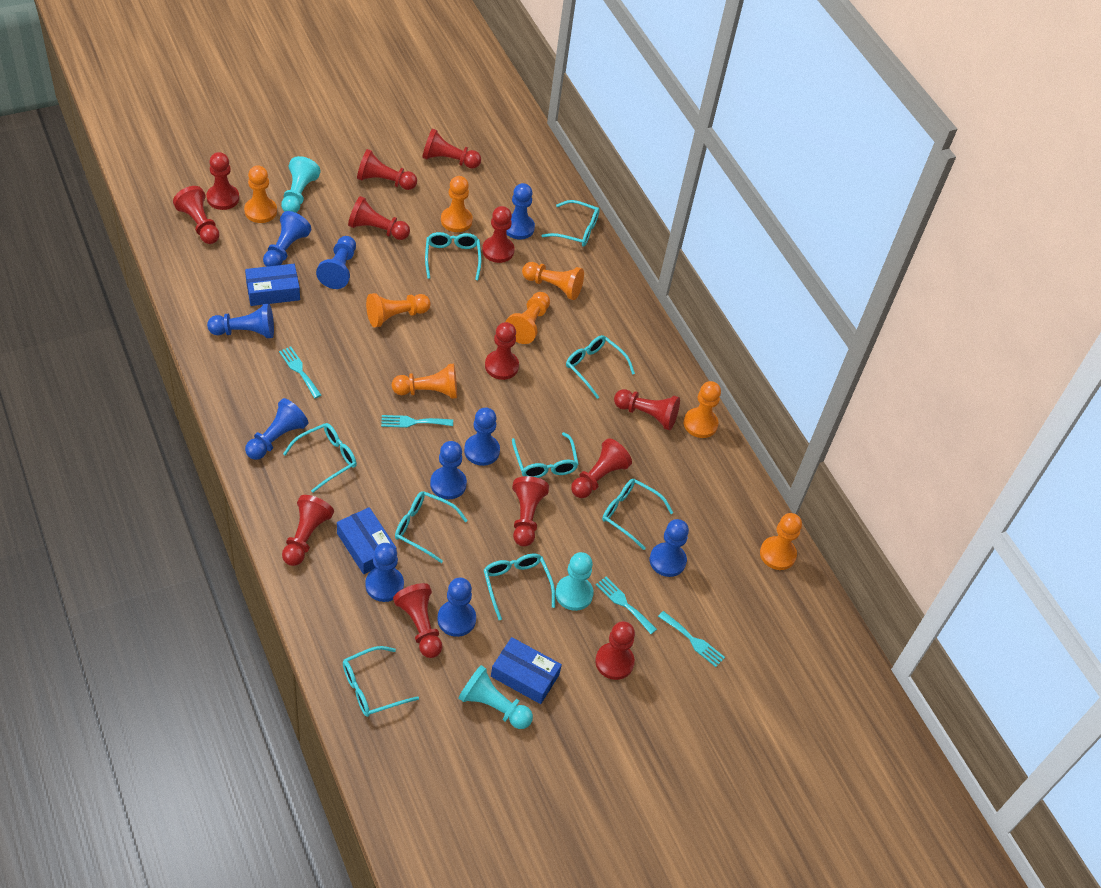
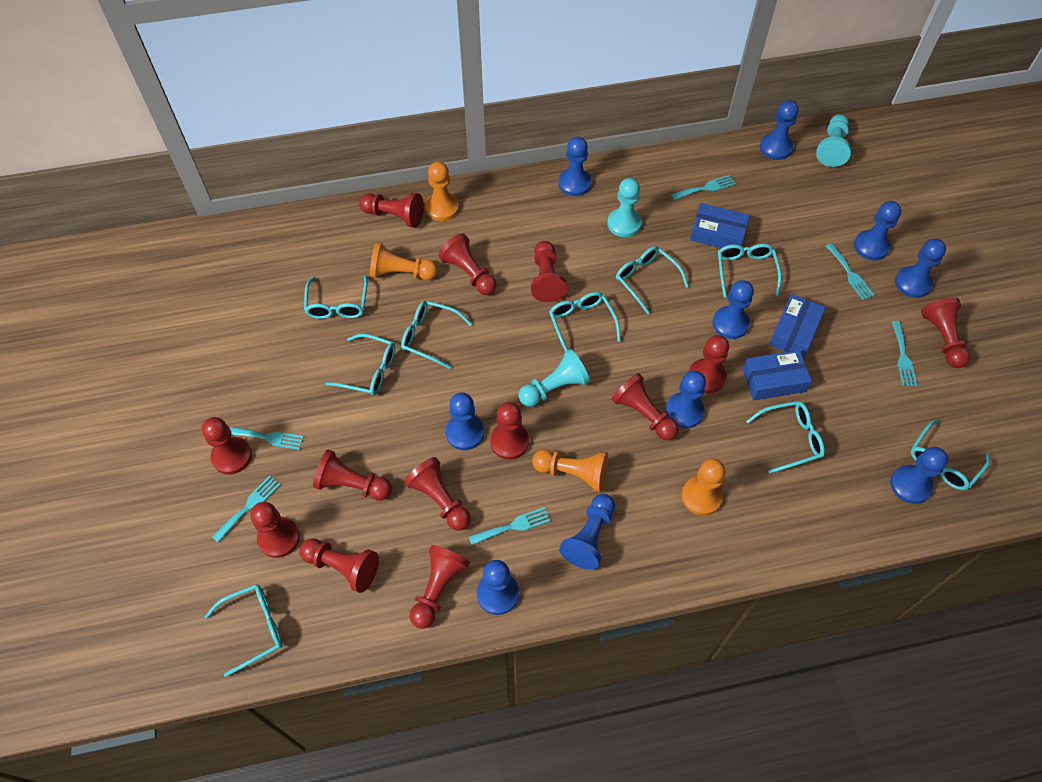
orange pawn: 8 -> 4
turquoise fork: 4 -> 6

